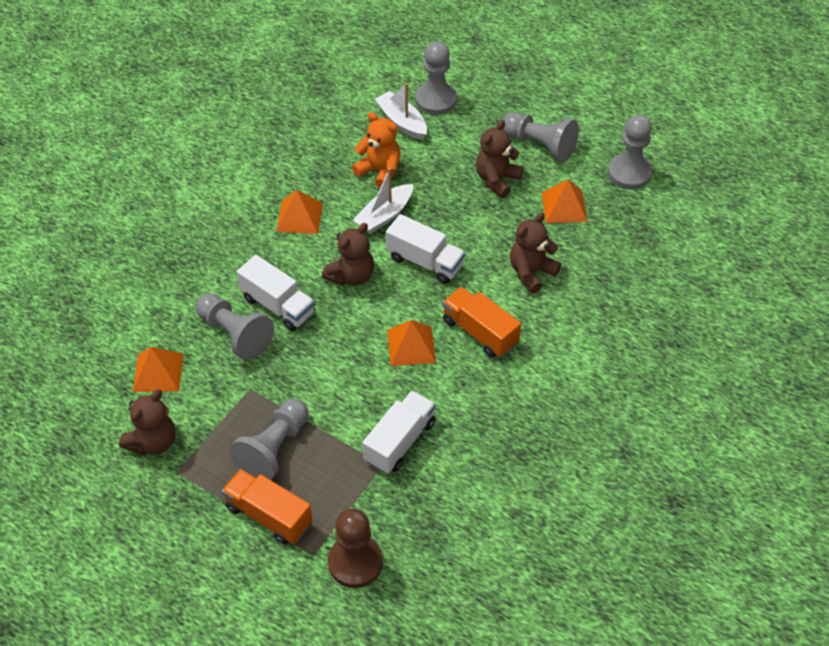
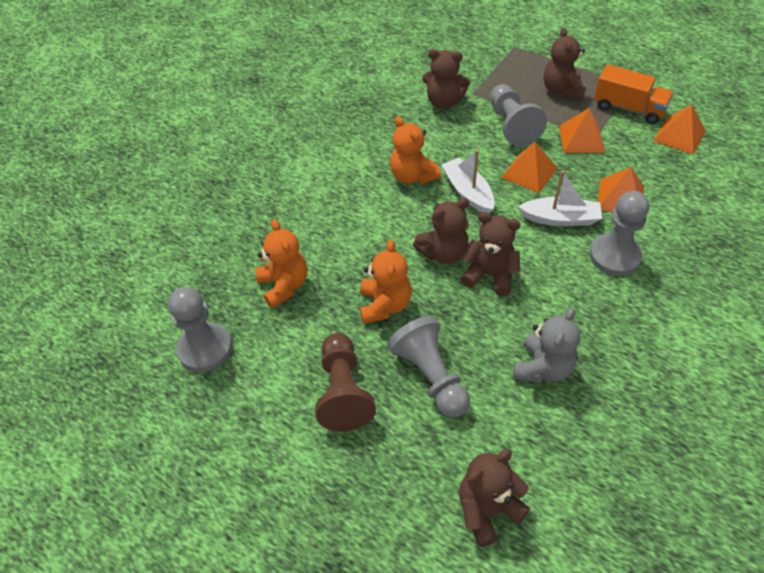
brown teddy bear: 4 -> 5
grey pawn: 5 -> 4
grey teddy bear: 0 -> 1
orange teddy bear: 1 -> 3
orange truck: 2 -> 1
white truck: 3 -> 0

